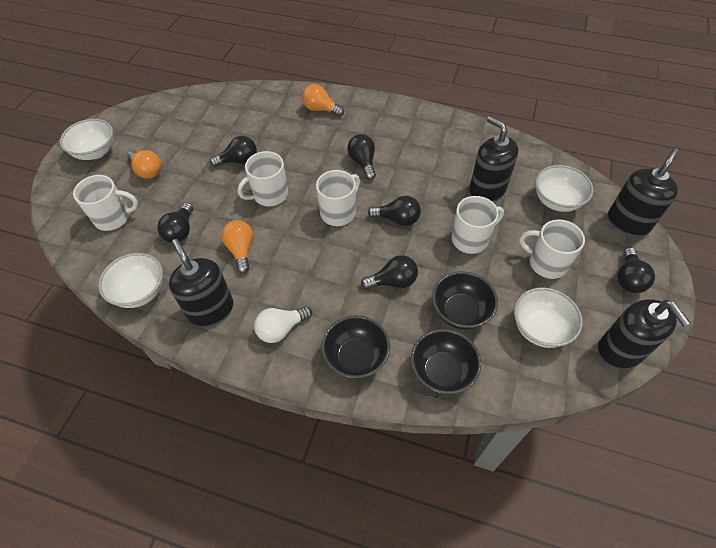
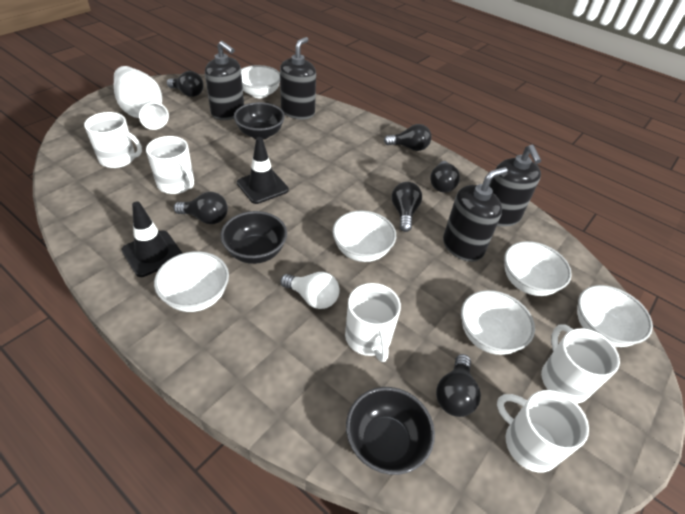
black traffic cone: 0 -> 2
orange light bulb: 3 -> 0
white bowl: 4 -> 6
white vase: 0 -> 1

